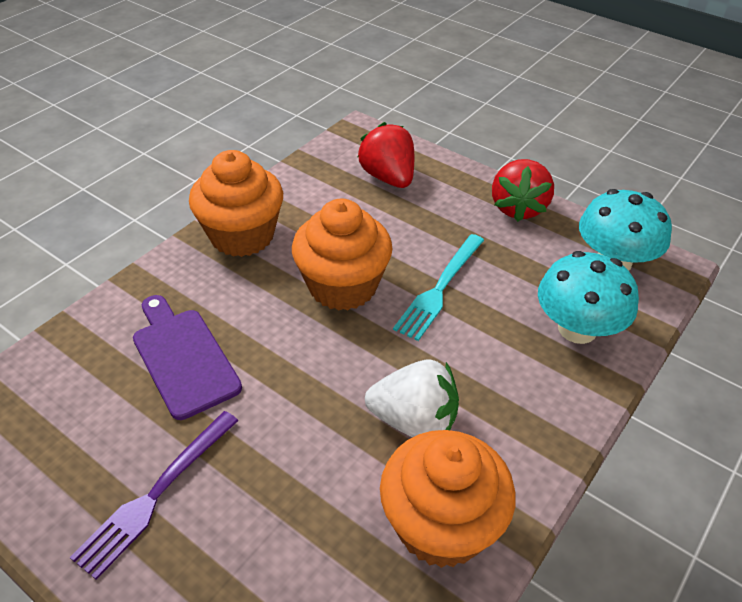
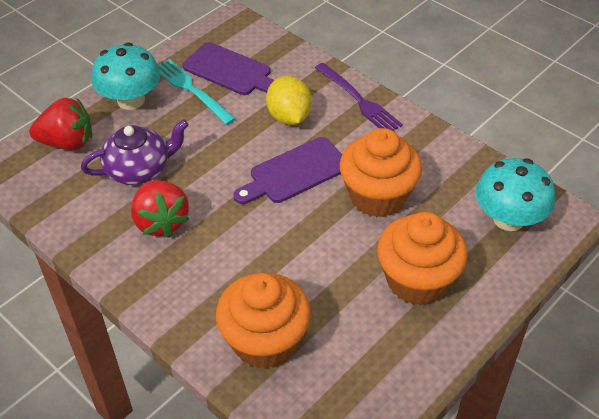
purple cutting board: 1 -> 2
purple teapot: 0 -> 1
white strawberry: 1 -> 0
yellow lemon: 0 -> 1

